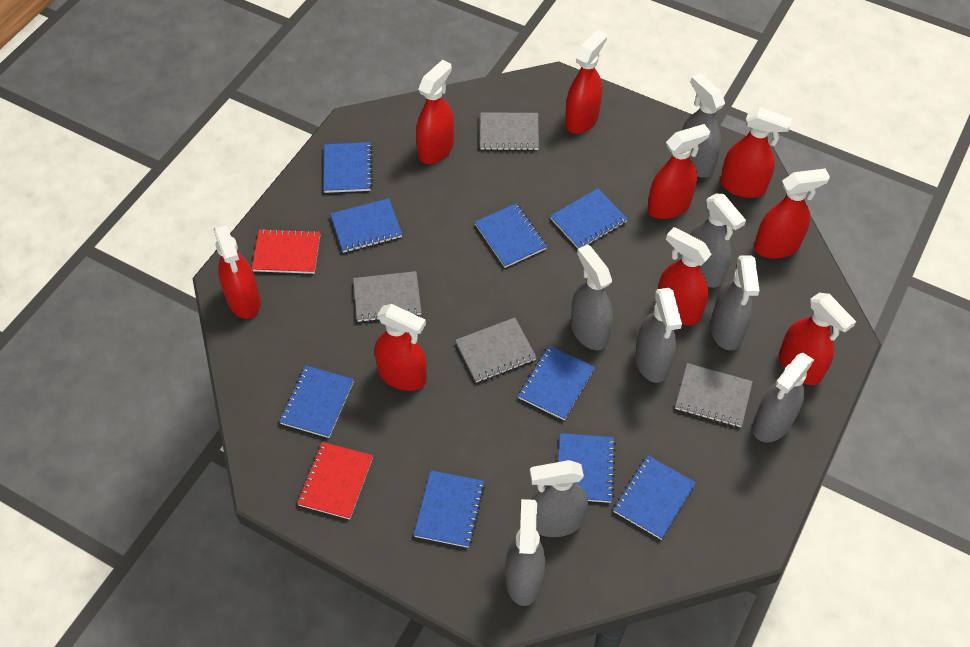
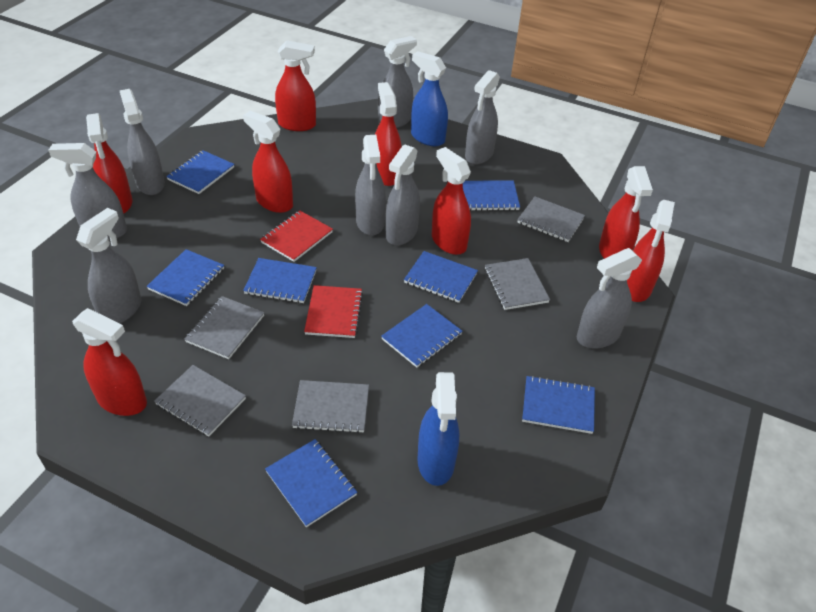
blue notebook: 9 -> 8
blue spray bottle: 0 -> 2
grey notebook: 4 -> 5
red spray bottle: 9 -> 8

